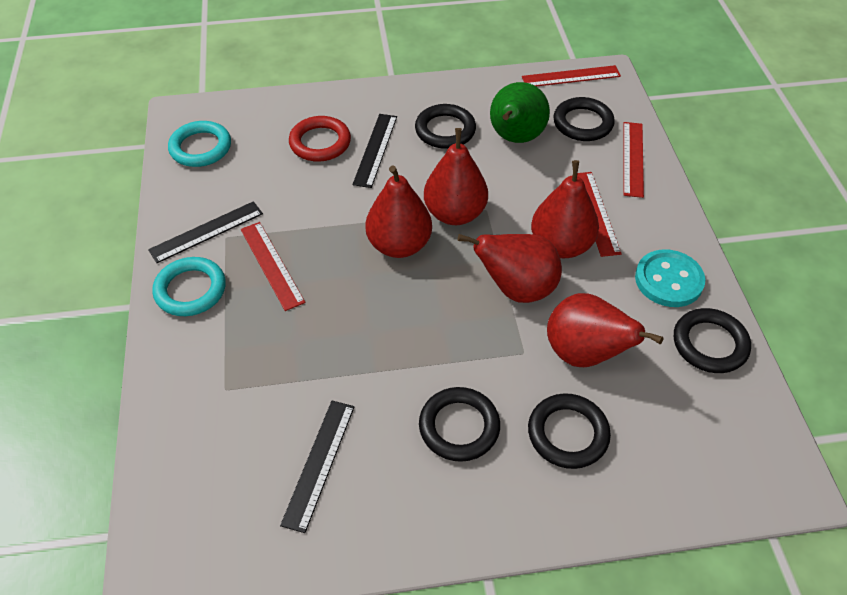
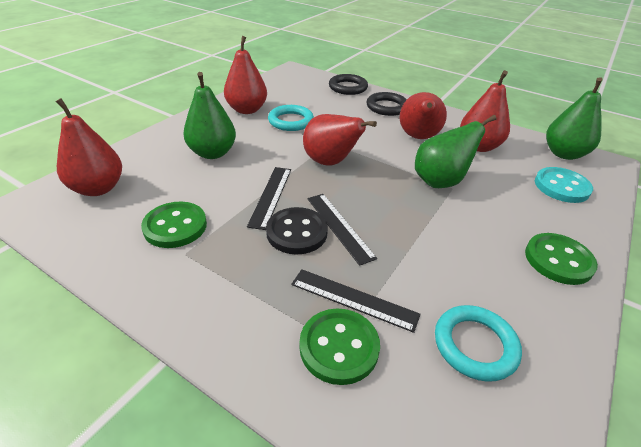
black button: 0 -> 1
black ring: 5 -> 2
green button: 0 -> 3
green pear: 1 -> 3
red ring: 1 -> 0
red ruler: 4 -> 0

